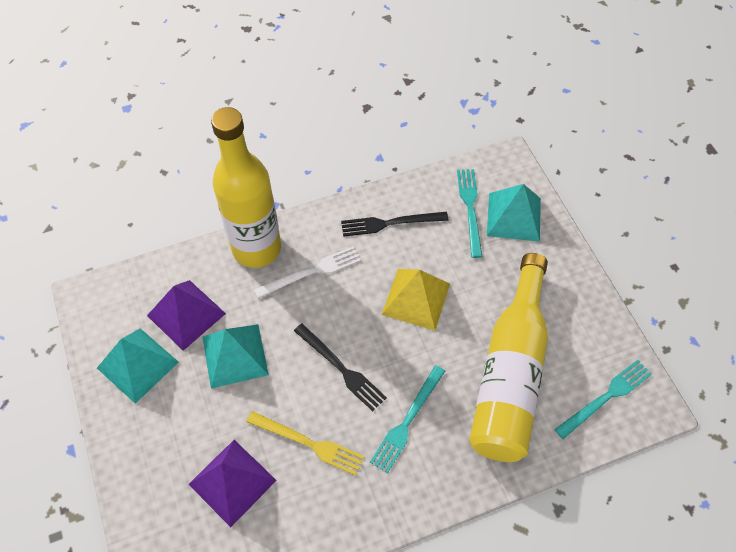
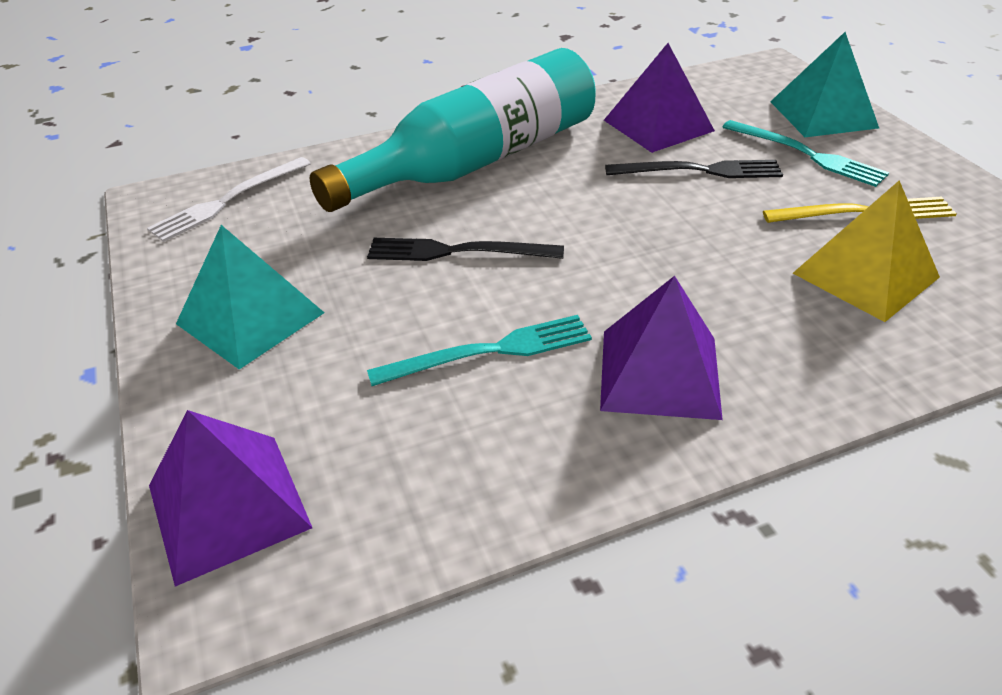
purple pyramid: 2 -> 3
turquoise bottle: 0 -> 1
turquoise fork: 3 -> 2
turquoise pyramid: 3 -> 2
yellow bottle: 2 -> 0

